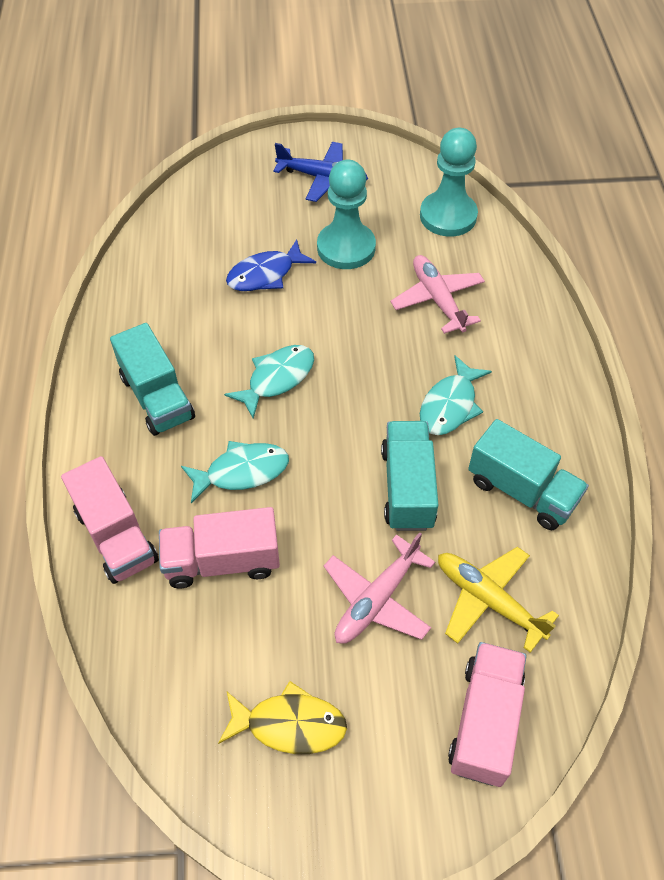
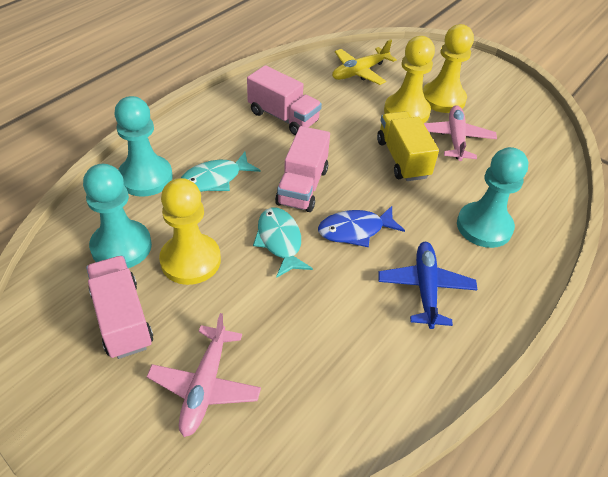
turquoise fish: 3 -> 2
turquoise pawn: 2 -> 3
turquoise truck: 3 -> 0
yellow fish: 1 -> 0
yellow pawn: 0 -> 3
yellow truck: 0 -> 1

